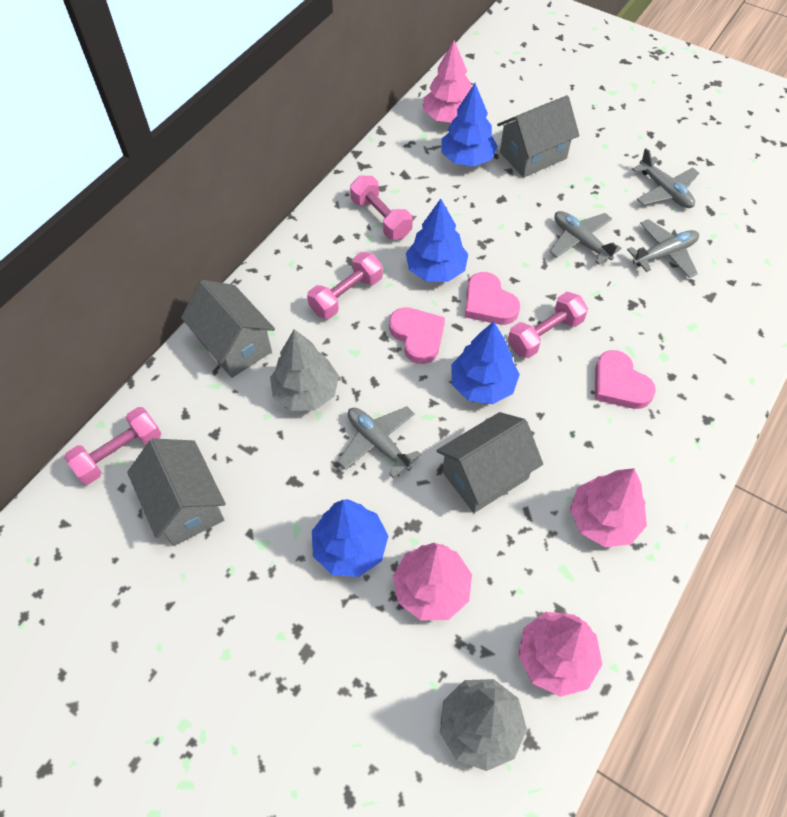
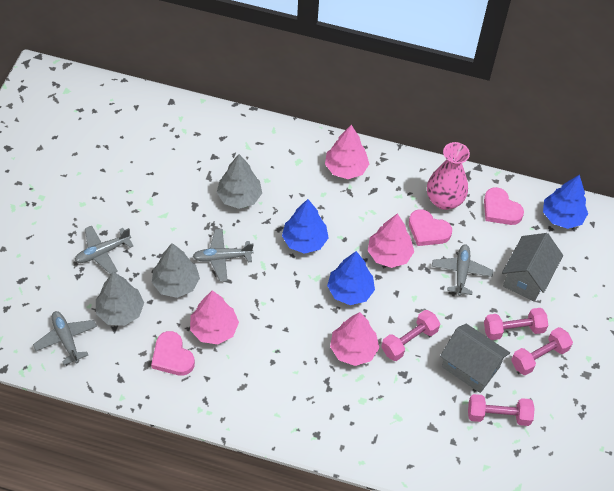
blue tree: 4 -> 3
grey house: 4 -> 2
grey tree: 2 -> 3
pink vase: 0 -> 1

